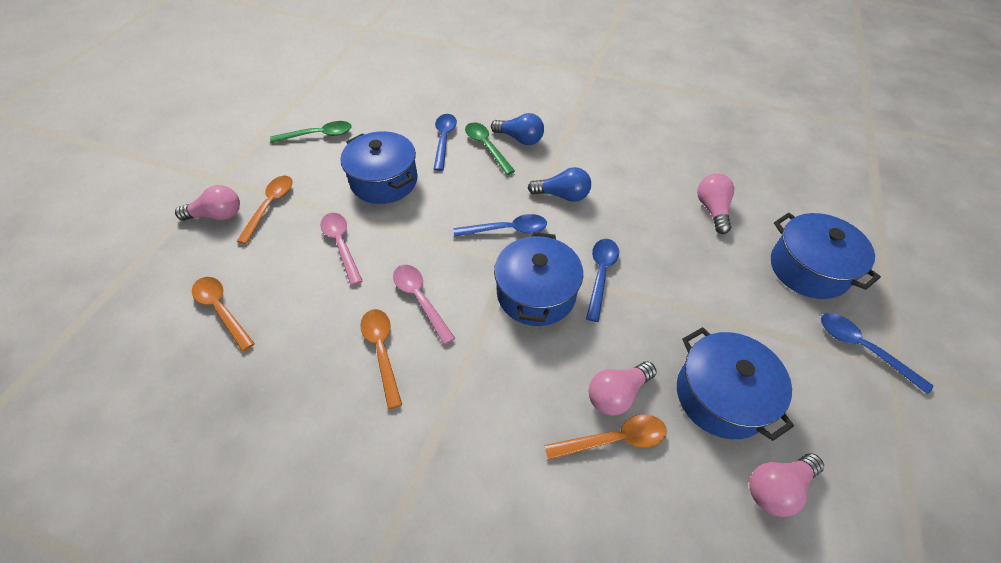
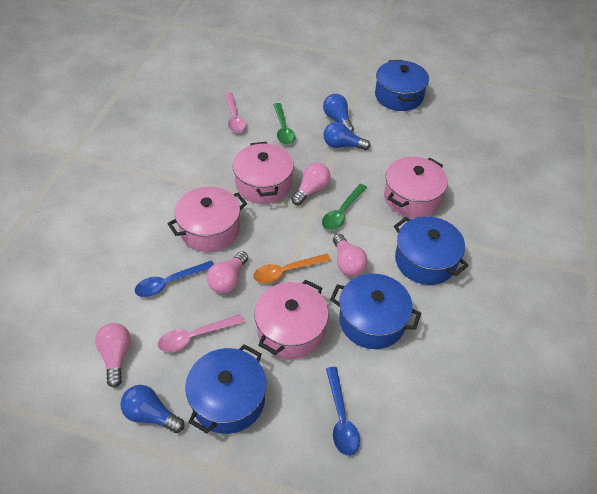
blue light bulb: 2 -> 3
blue spoon: 4 -> 2
orange spoon: 4 -> 1
pink pot: 0 -> 4

